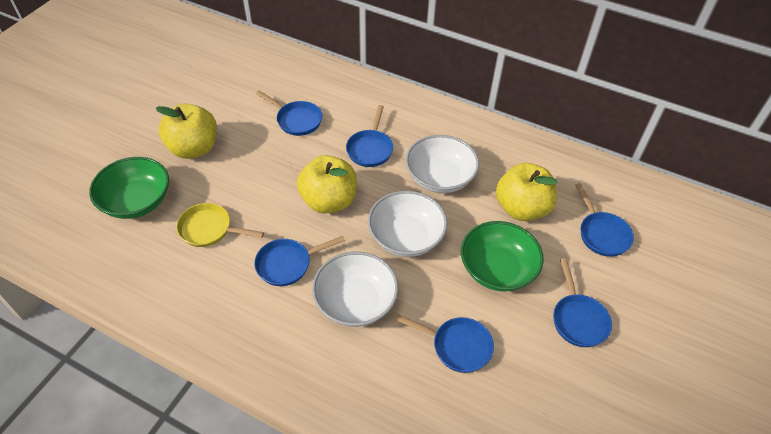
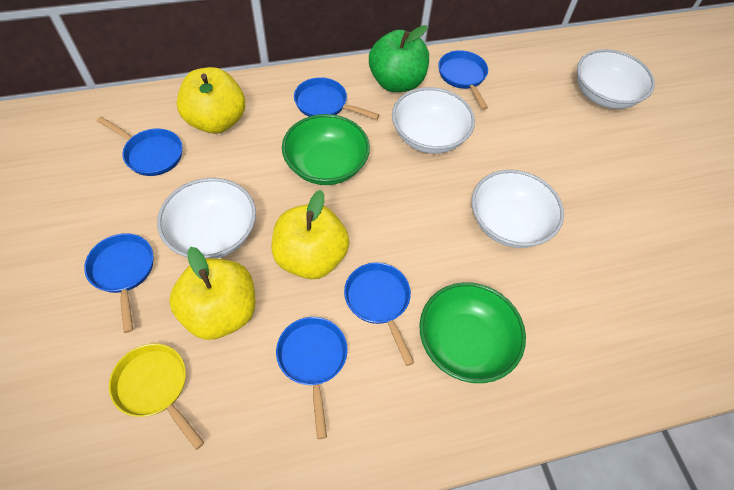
green apple: 0 -> 1
white bowl: 3 -> 4

